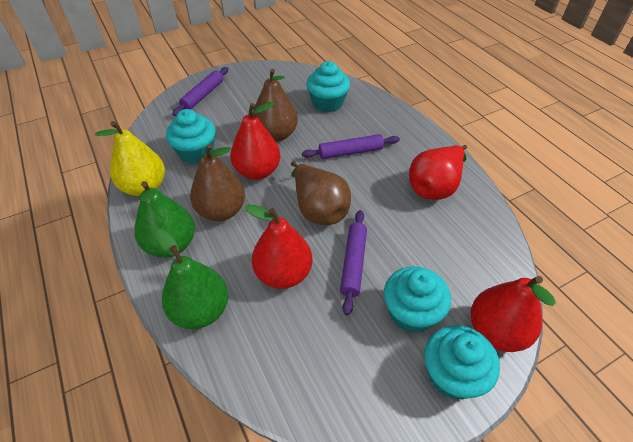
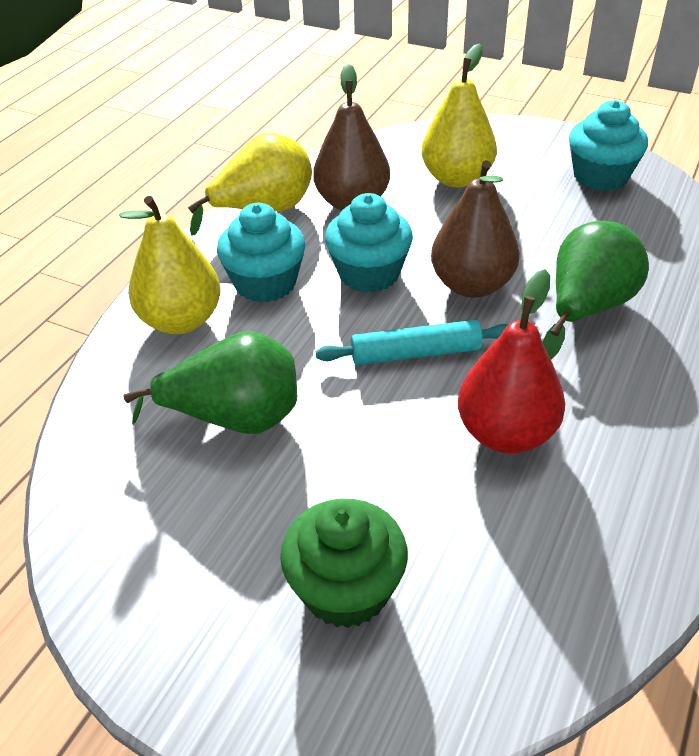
brown pear: 3 -> 2
green cupcake: 0 -> 1
purple rolling pin: 3 -> 0
red pear: 4 -> 1
turquoise cupcake: 4 -> 3
turquoise rolling pin: 0 -> 1
yellow pear: 1 -> 3

